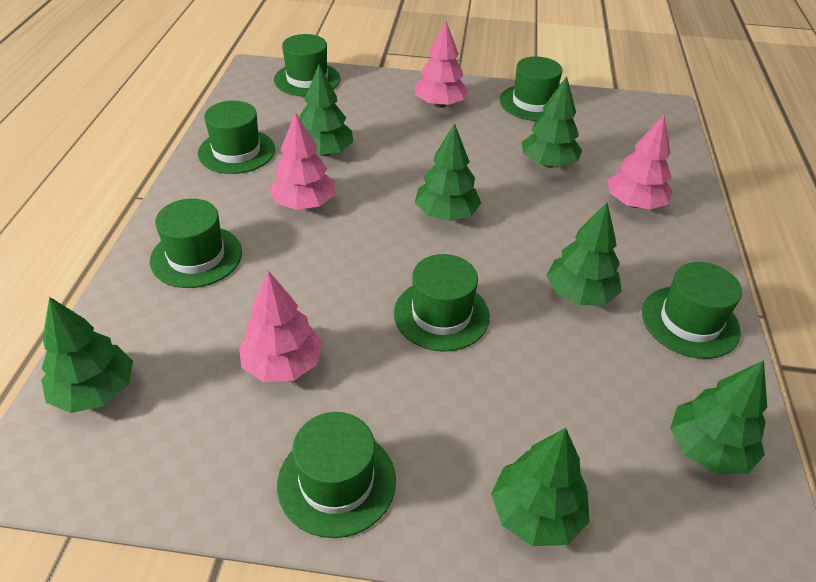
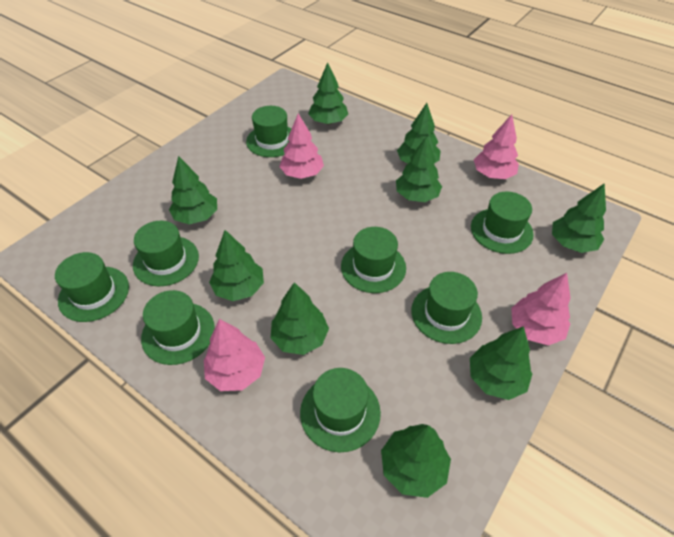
green hat: 7 -> 8
green tree: 7 -> 9

